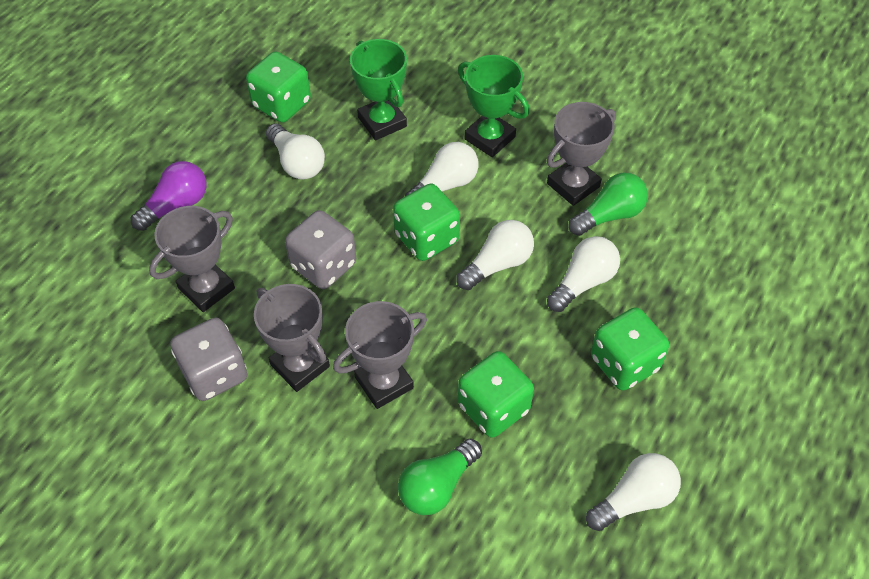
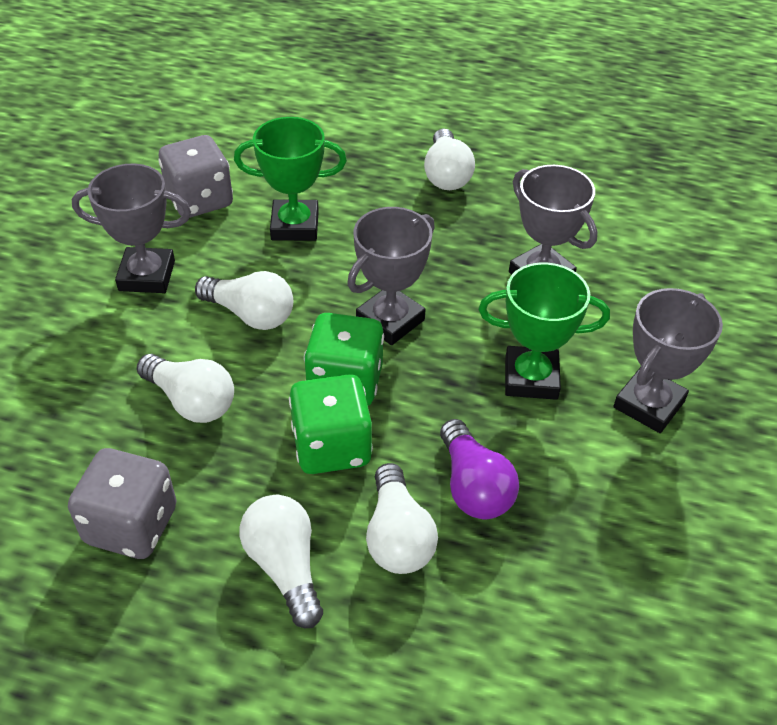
green dice: 4 -> 2
green light bulb: 2 -> 0

